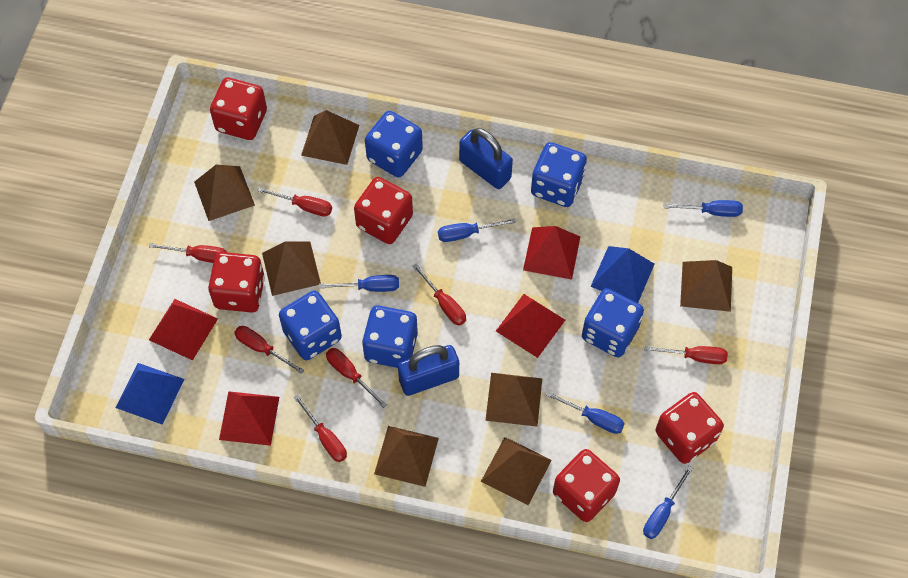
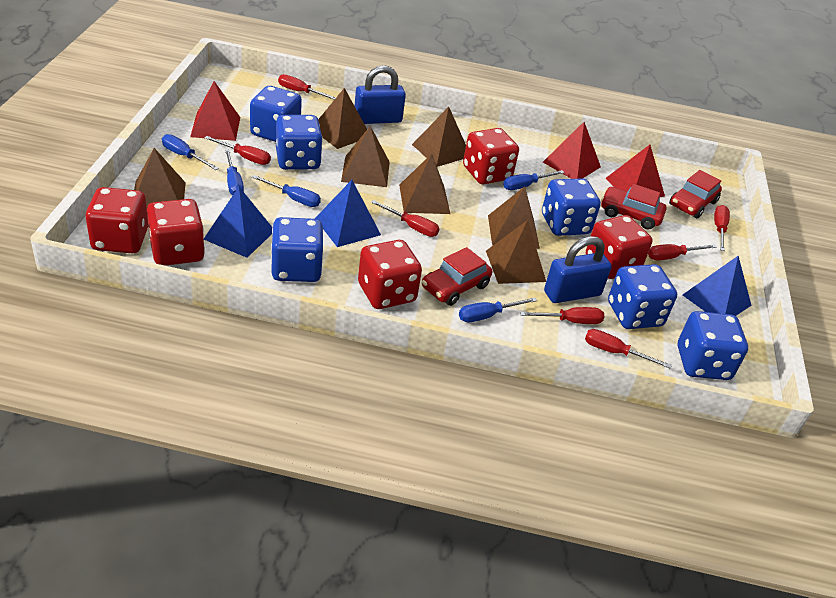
blue dice: 5 -> 6
blue pyramid: 2 -> 3
red car: 0 -> 3
red pyramid: 4 -> 3

